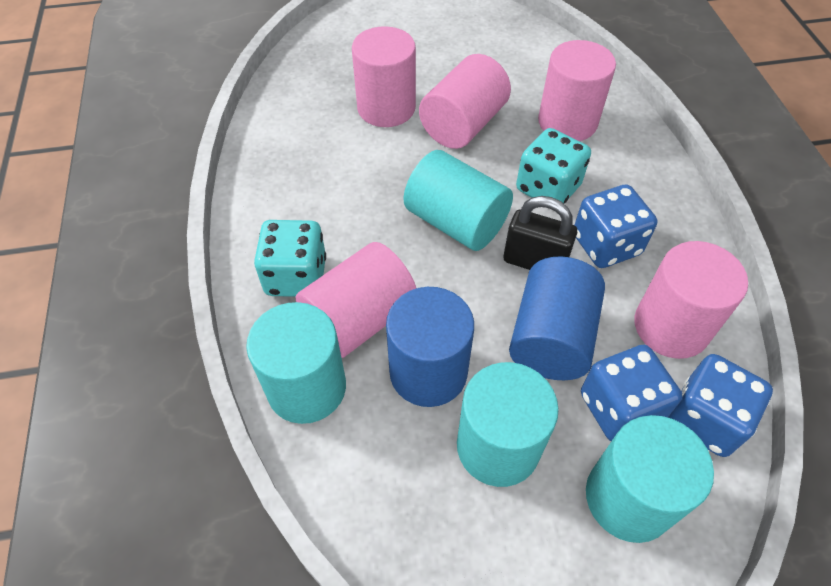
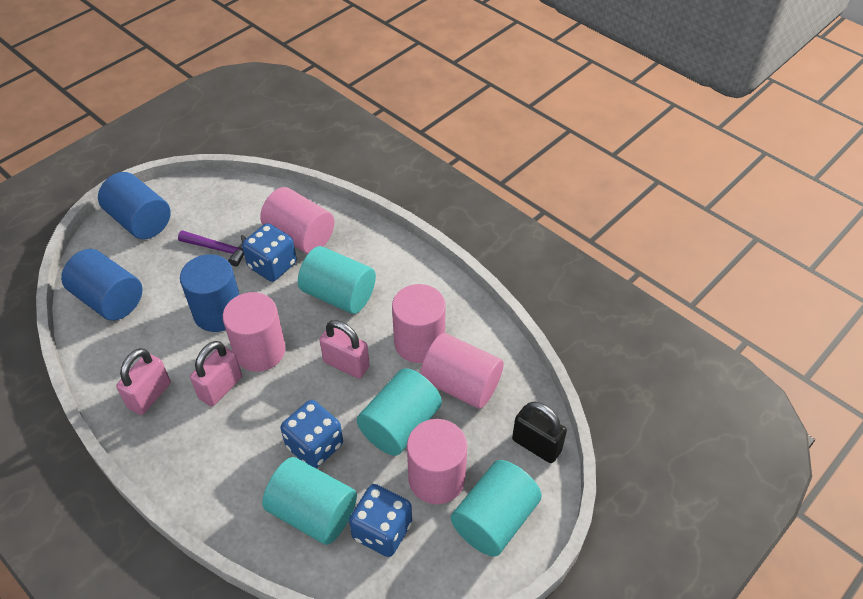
blue cylinder: 2 -> 3
pink padlock: 0 -> 3
purple hammer: 0 -> 1
turquoise dice: 2 -> 0

